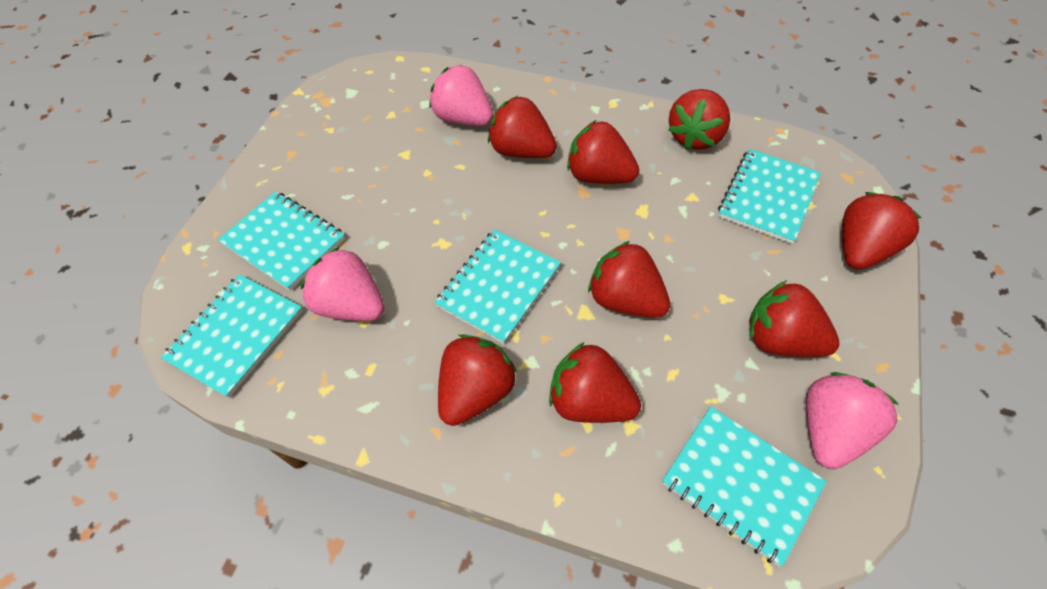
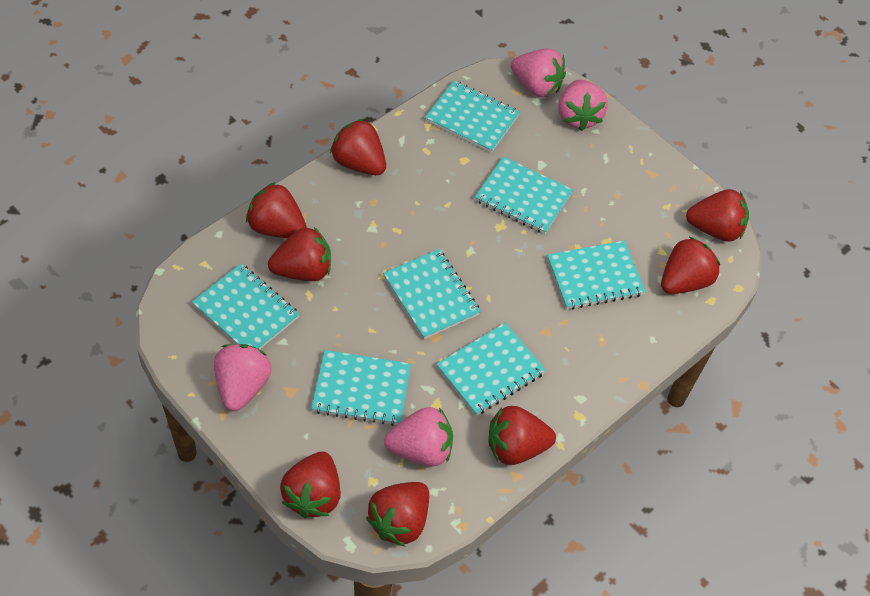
pink strawberry: 3 -> 4
turquoise notebook: 5 -> 7

